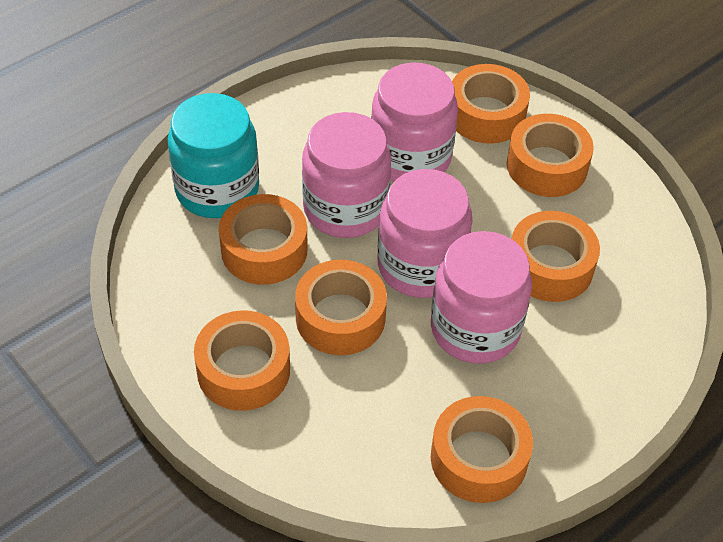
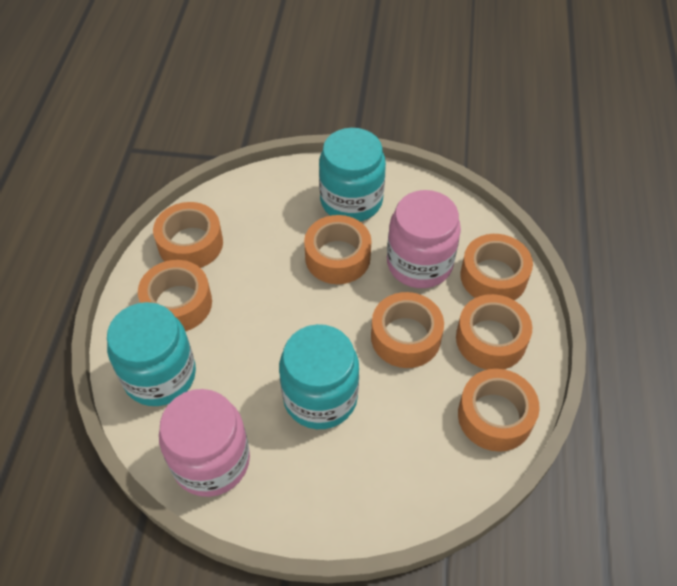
pink jar: 4 -> 2
turquoise jar: 1 -> 3

